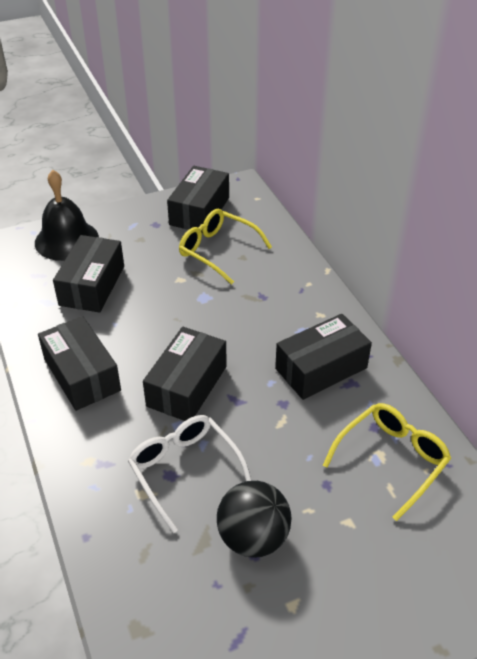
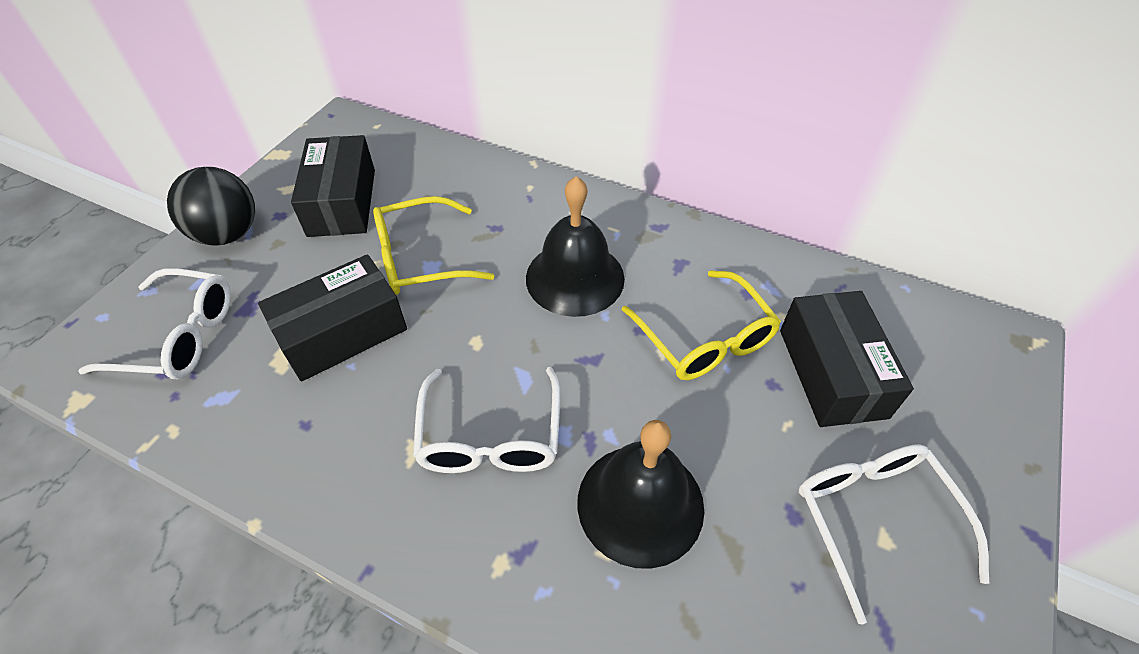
black bell: 1 -> 2
black box: 5 -> 3
white glasses: 1 -> 3

